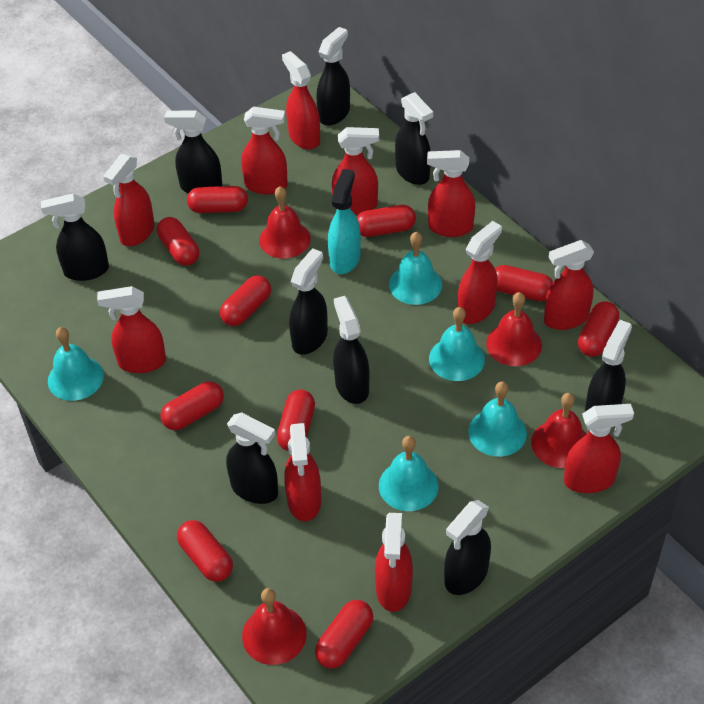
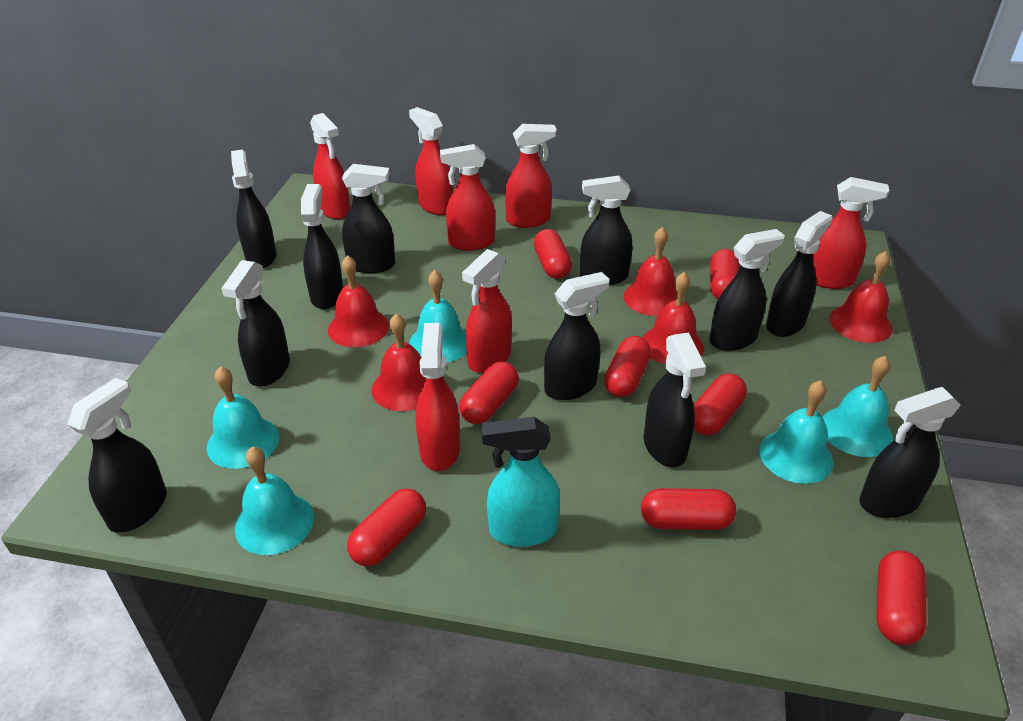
black spray bottle: 9 -> 11
red bell: 4 -> 5
red capsule: 10 -> 8
red spray bottle: 11 -> 7

